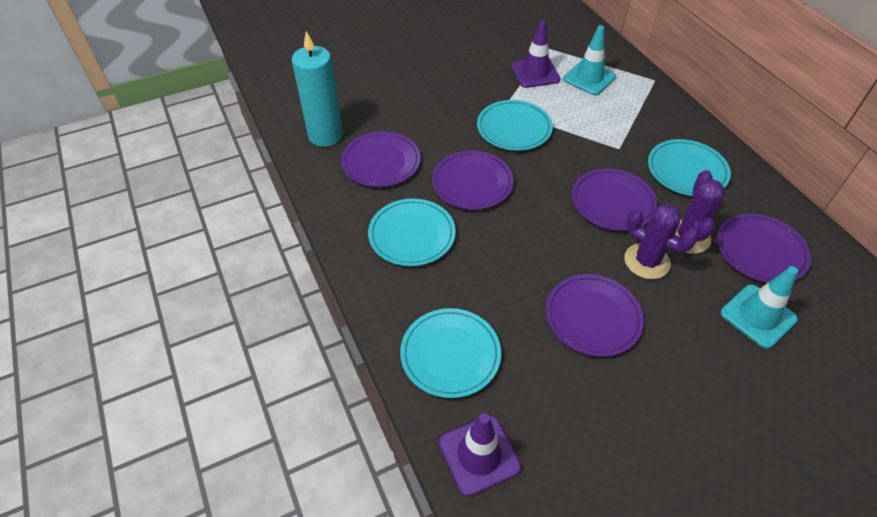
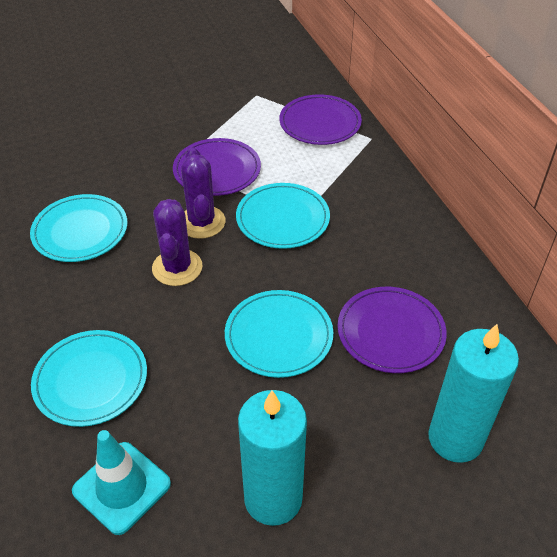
purple plate: 5 -> 3
purple traffic cone: 2 -> 0
turquoise candle: 1 -> 2
turquoise traffic cone: 2 -> 1

